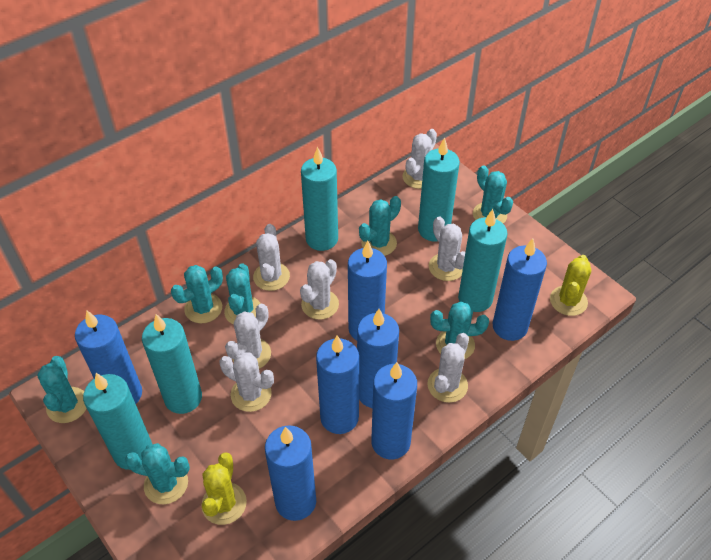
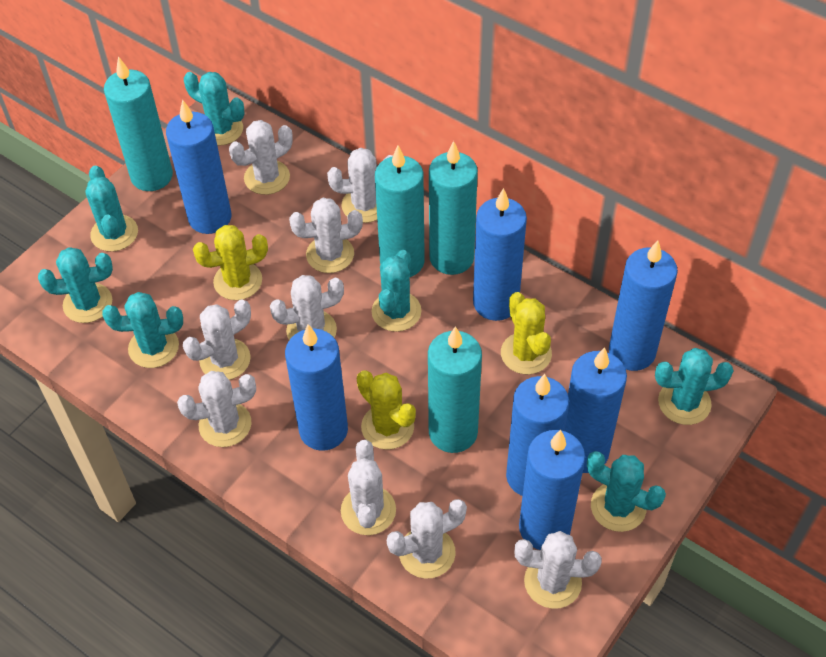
turquoise candle: 5 -> 4
white cactus: 7 -> 9
yellow cactus: 2 -> 3

